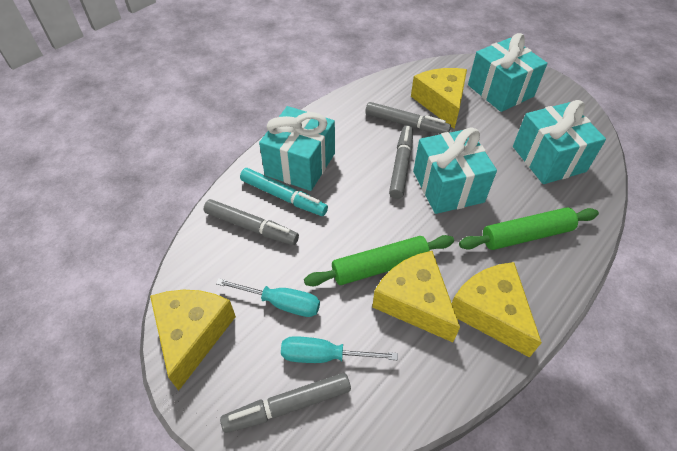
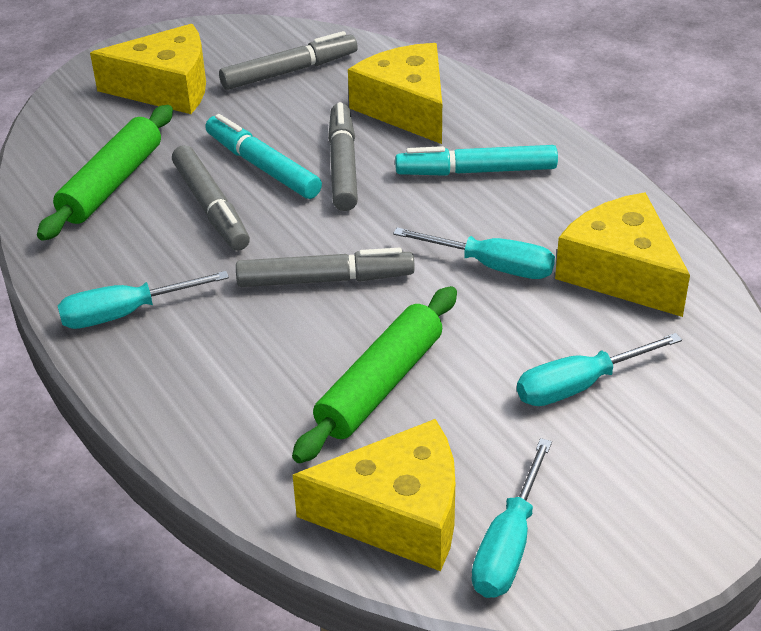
turquoise gift: 4 -> 0
turquoise marker: 1 -> 2
turquoise screwdriver: 2 -> 4

